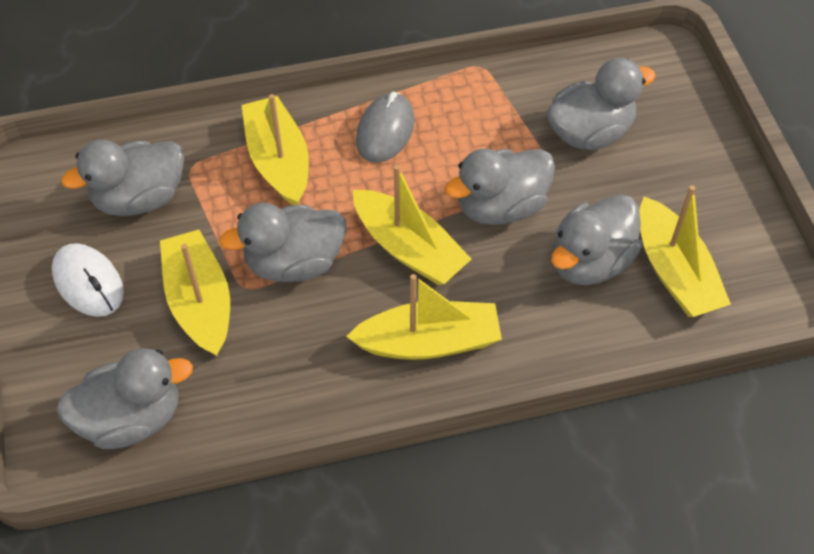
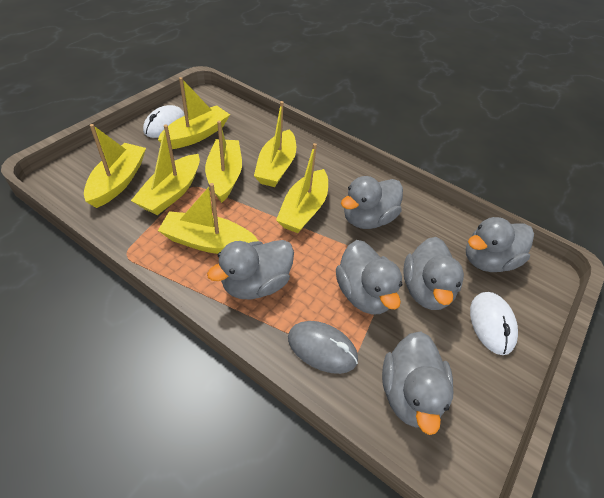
white mouse: 1 -> 2
yellow boat: 5 -> 7

